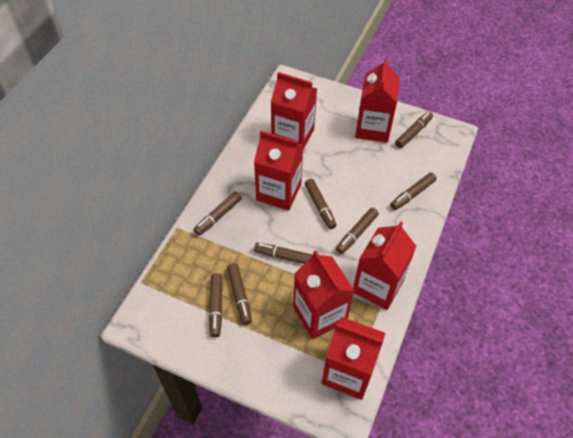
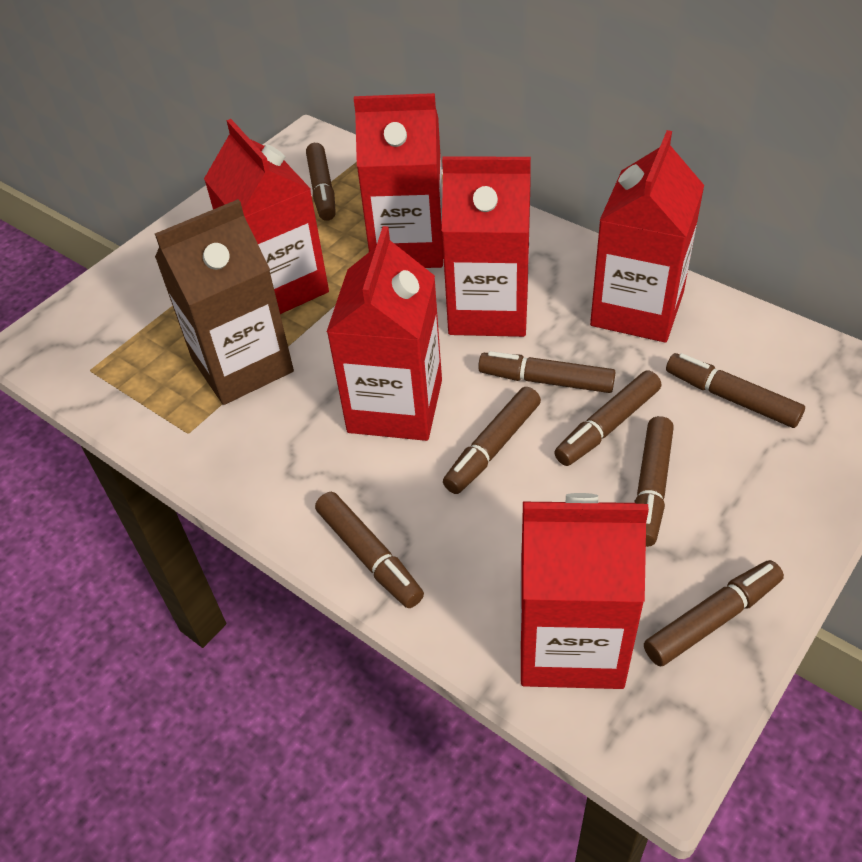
brown carton: 0 -> 1

